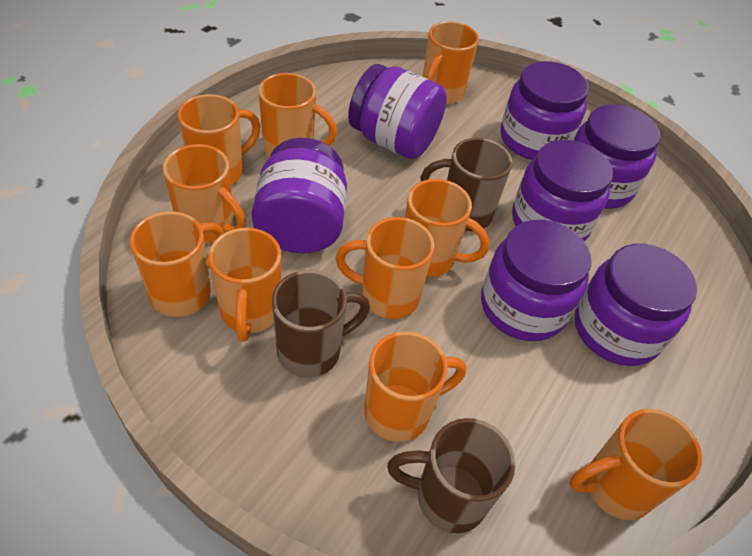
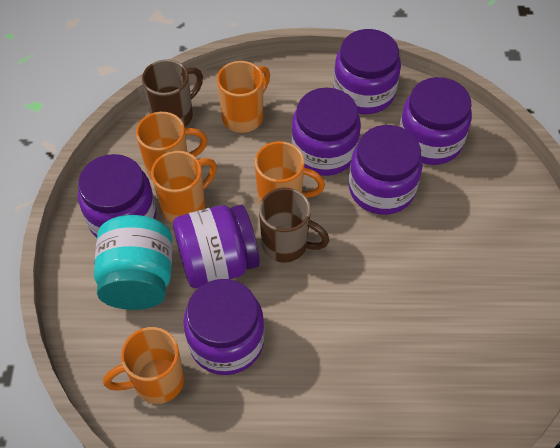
brown mug: 3 -> 2
orange mug: 10 -> 5
turquoise jar: 0 -> 1

